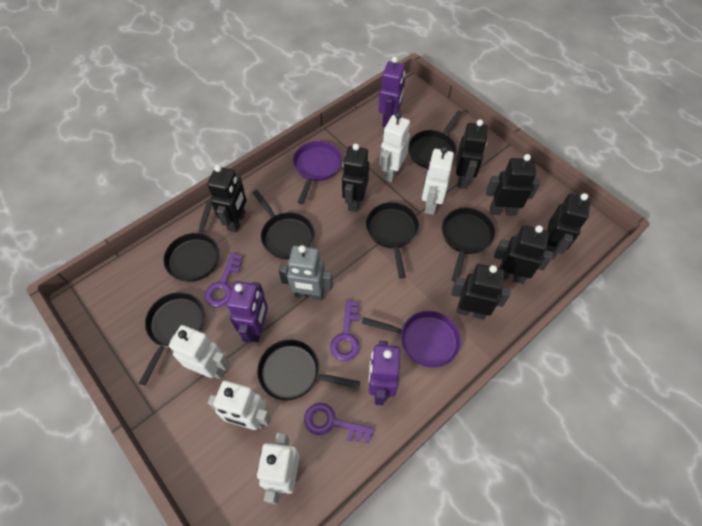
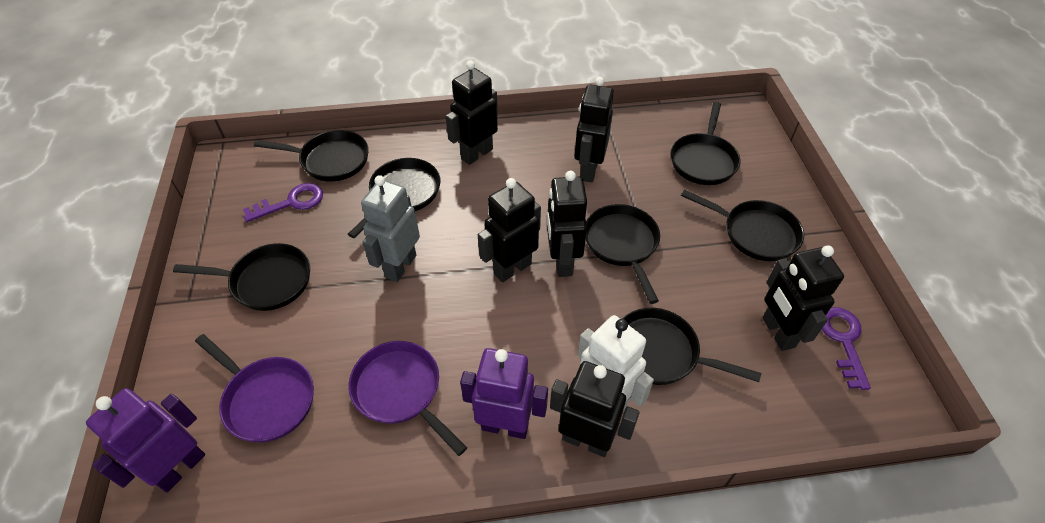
black robot: 7 -> 6
purple key: 3 -> 2
purple robot: 3 -> 2
white robot: 5 -> 1

